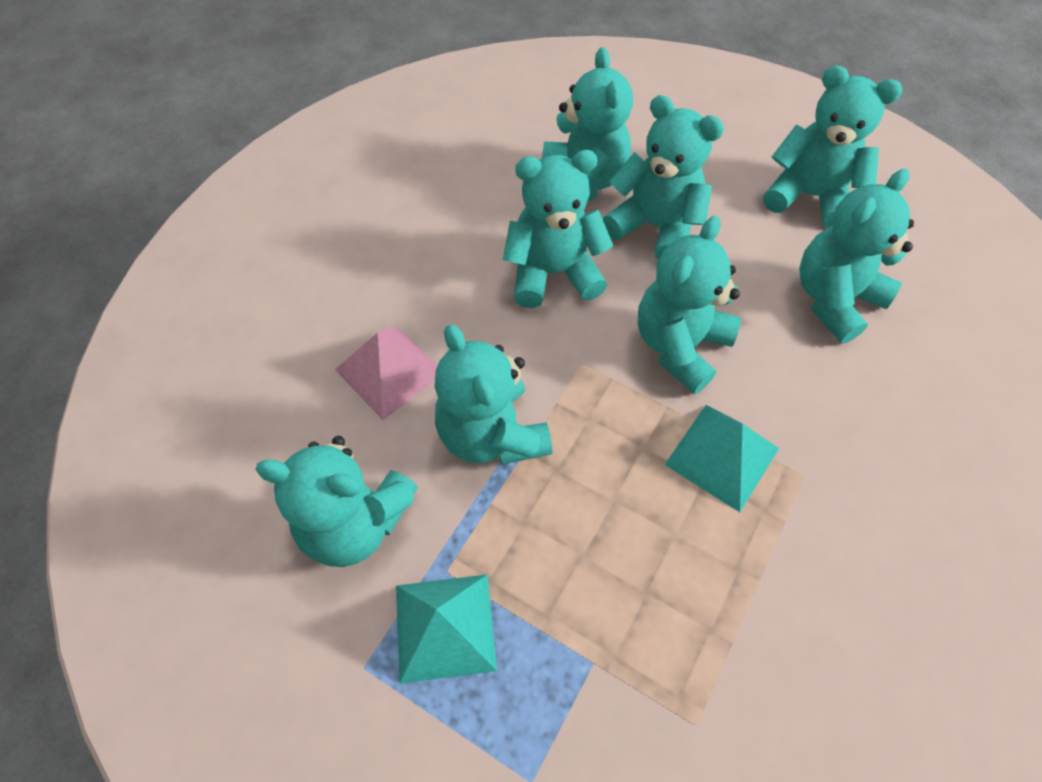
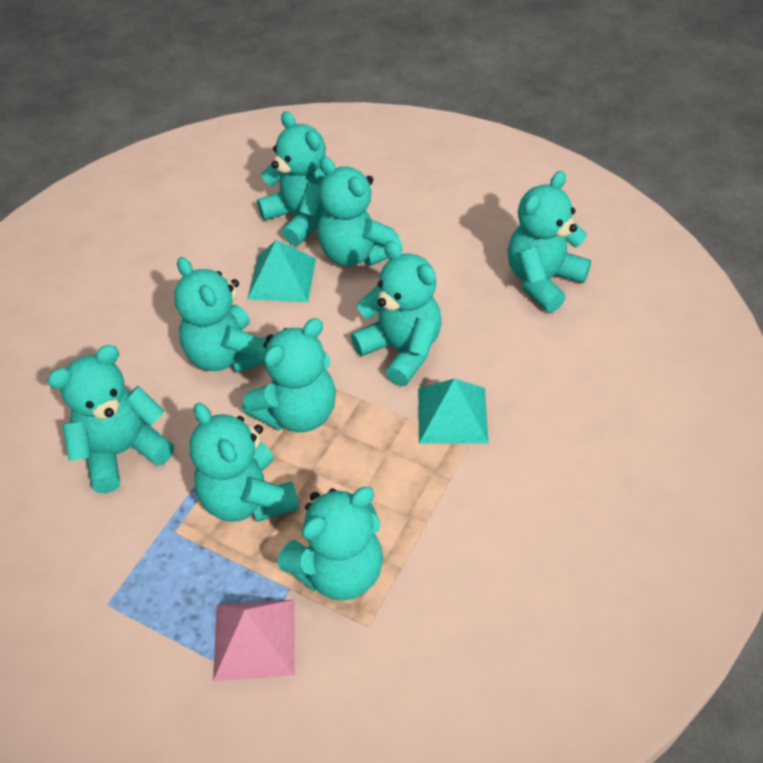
turquoise teddy bear: 8 -> 9

